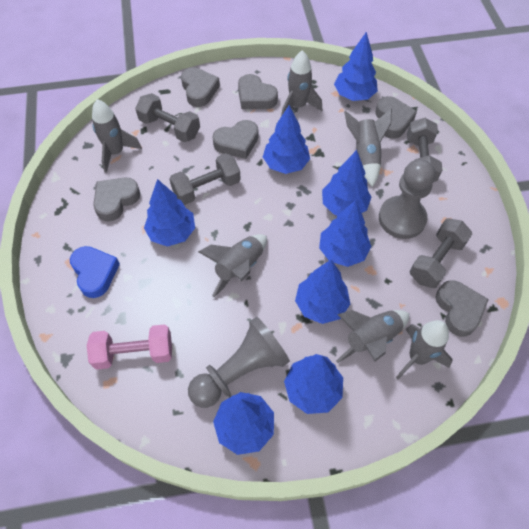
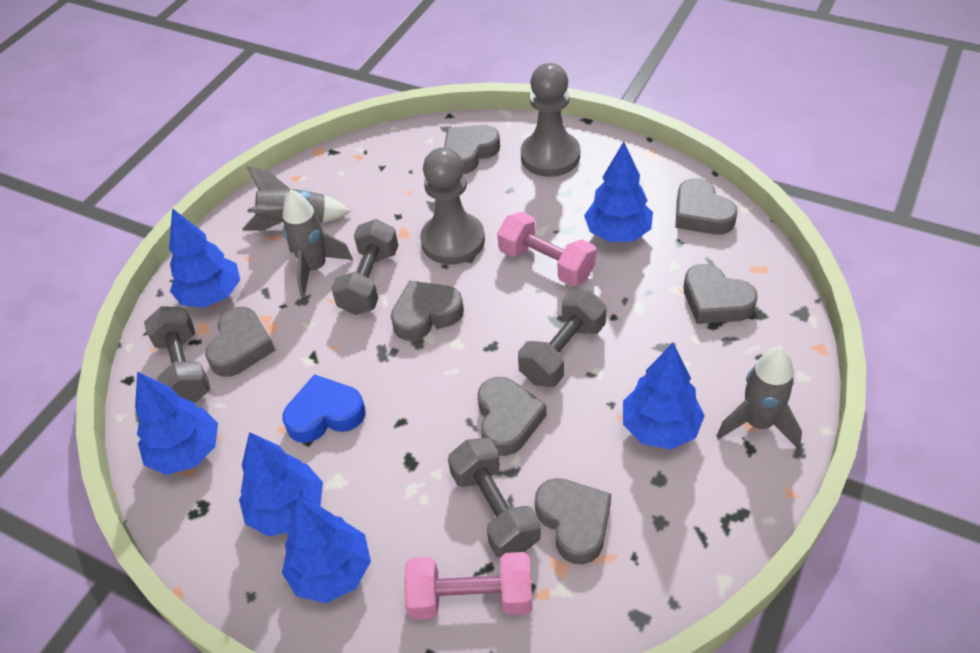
blue tree: 8 -> 6
grey heart: 6 -> 7
grey rocket: 6 -> 3
pink dumbbell: 1 -> 2

